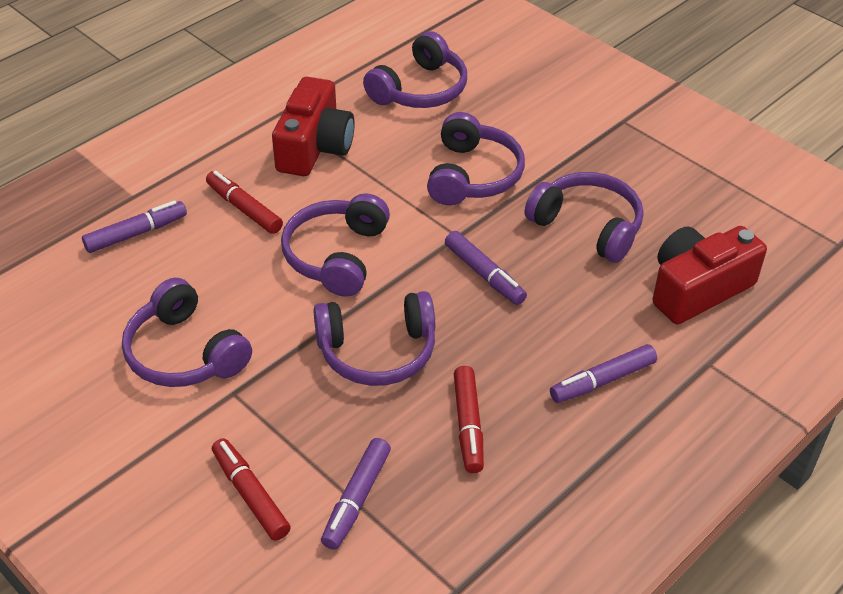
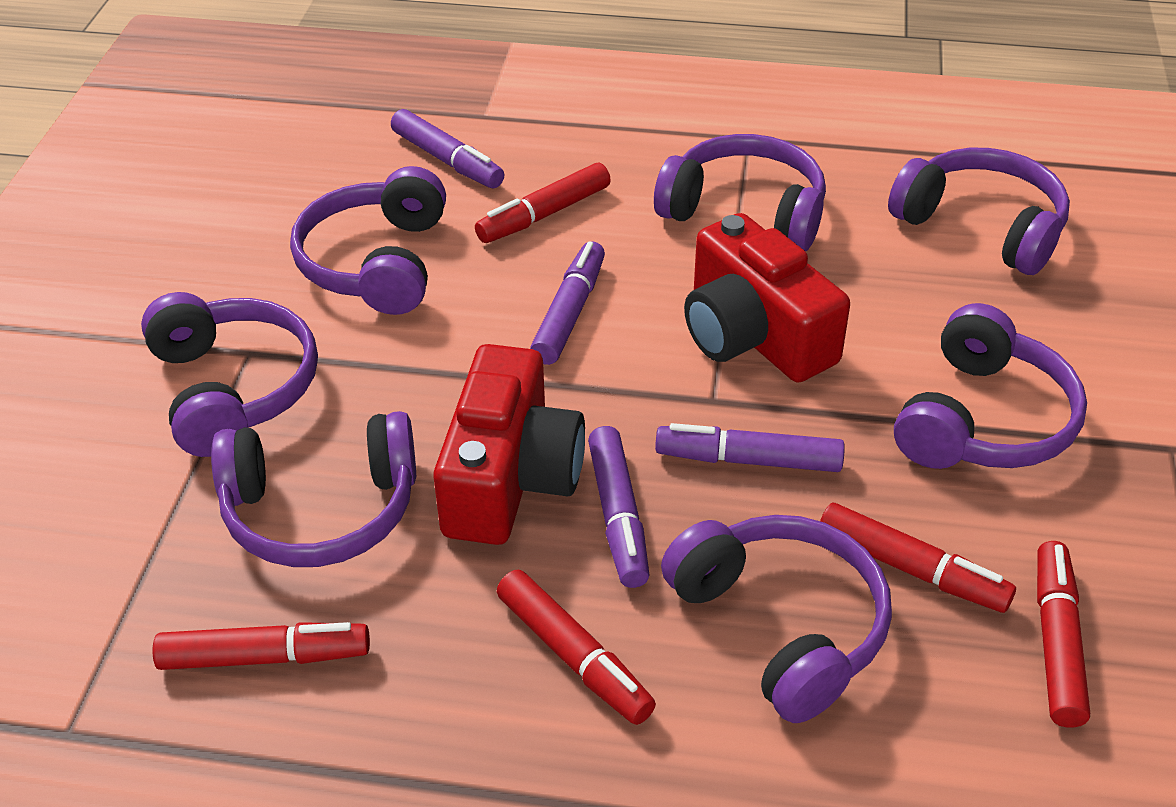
purple headphones: 6 -> 7
red marker: 3 -> 5

